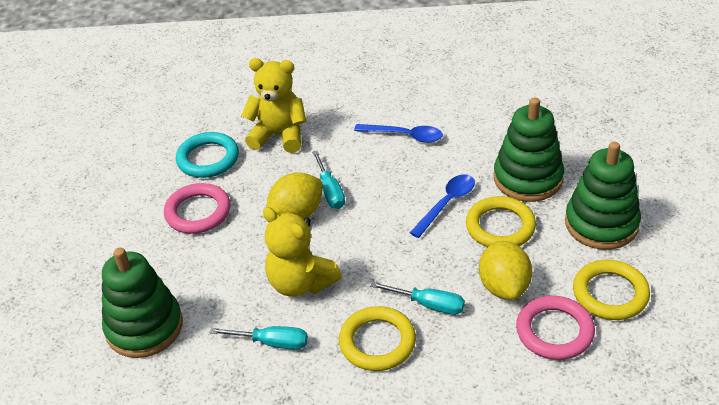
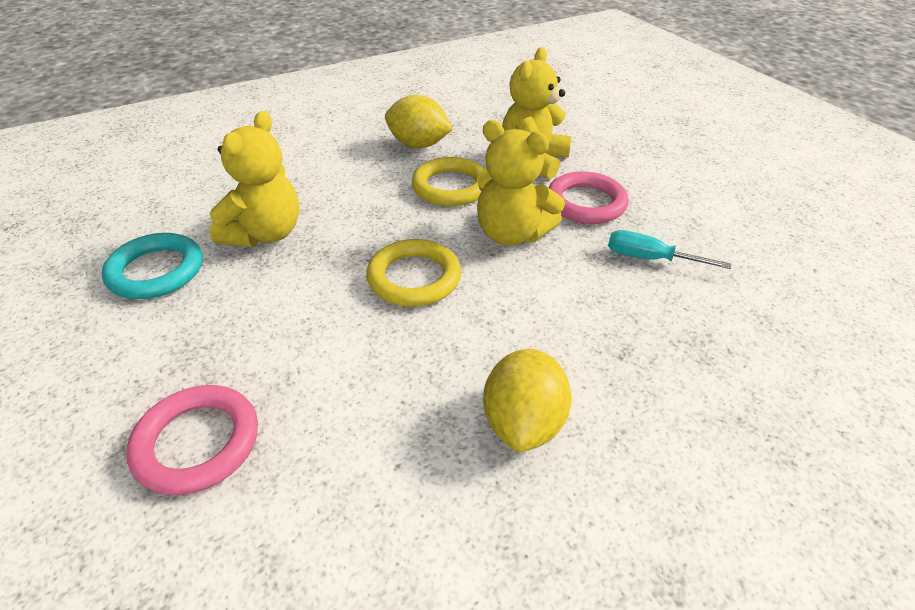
blue spoon: 2 -> 0
green stacking toy: 3 -> 0
turquoise screwdriver: 3 -> 1
yellow ring: 3 -> 2
yellow teddy bear: 2 -> 3

